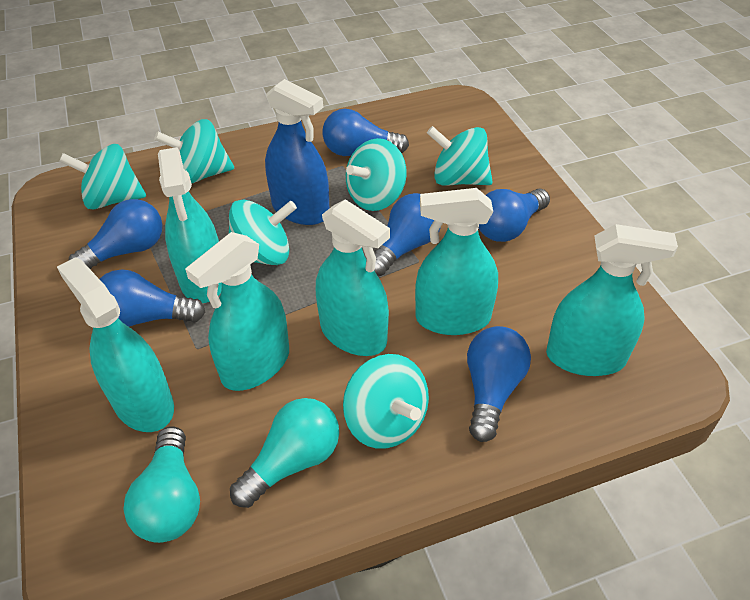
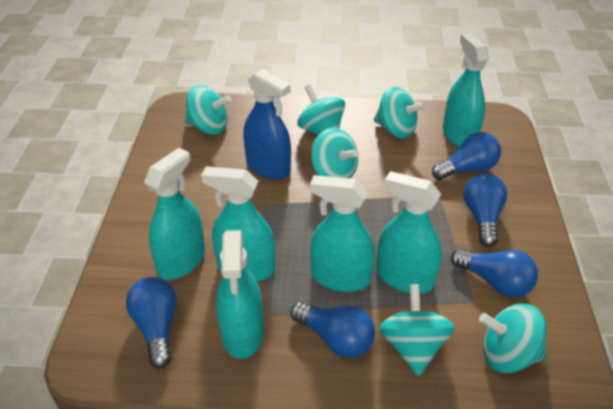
blue light bulb: 6 -> 5
turquoise light bulb: 2 -> 0

